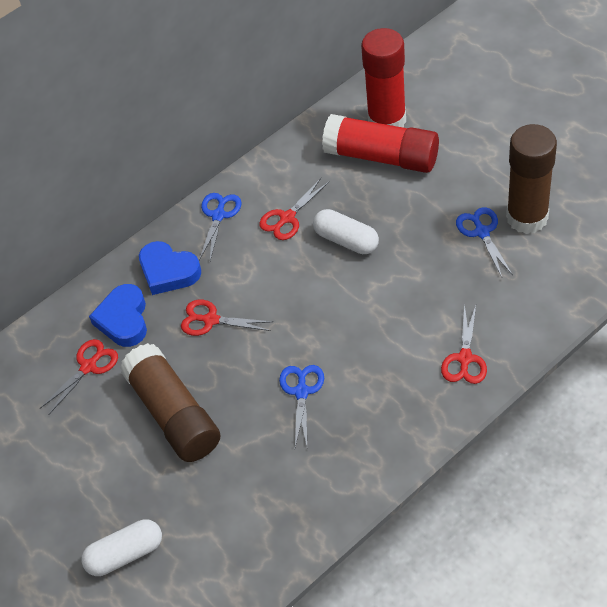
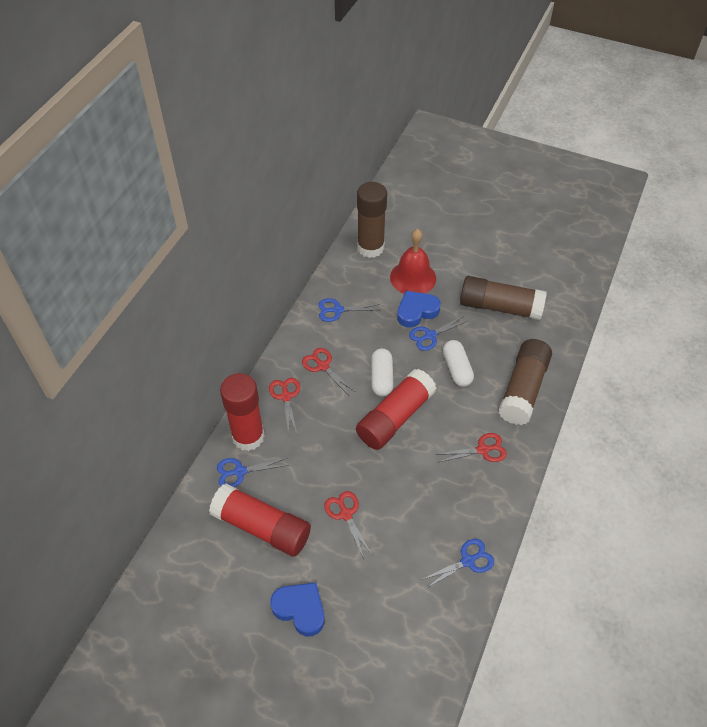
blue scissors: 3 -> 4
brown glue stick: 2 -> 3
red bell: 0 -> 1
red glue stick: 2 -> 3

